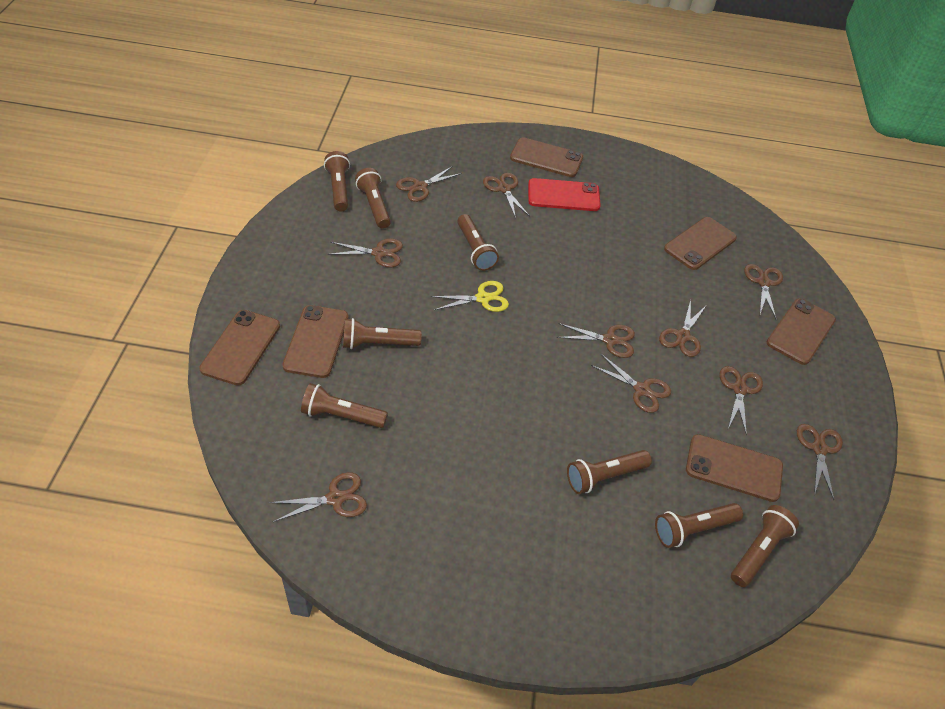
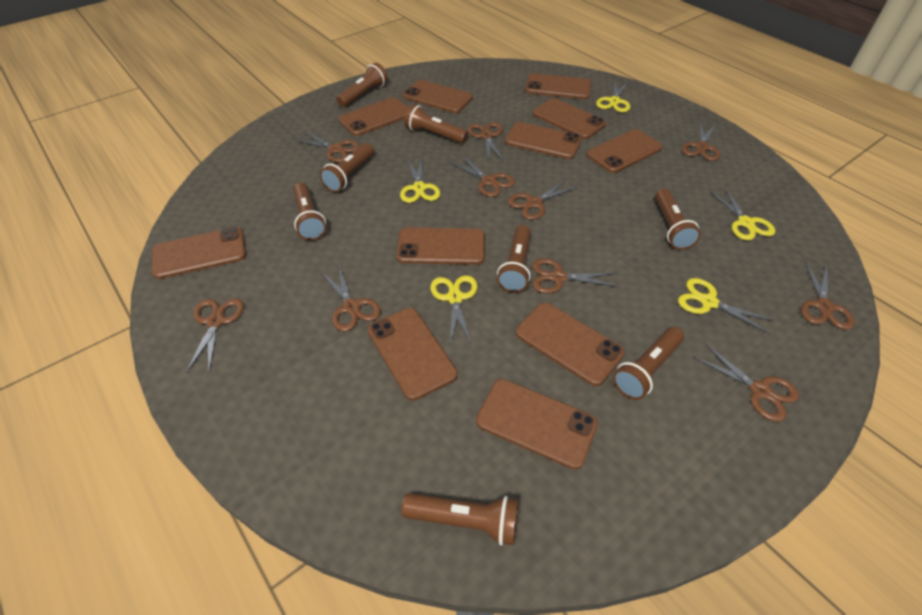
brown phone: 6 -> 11
red phone: 1 -> 0
yellow scissors: 1 -> 5

